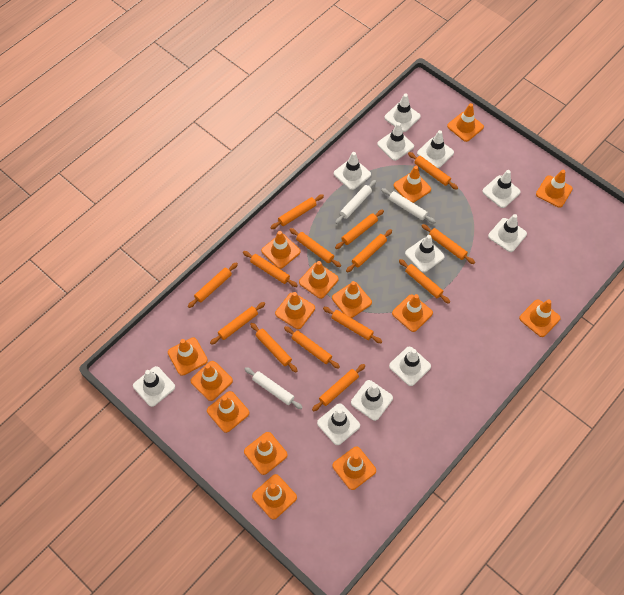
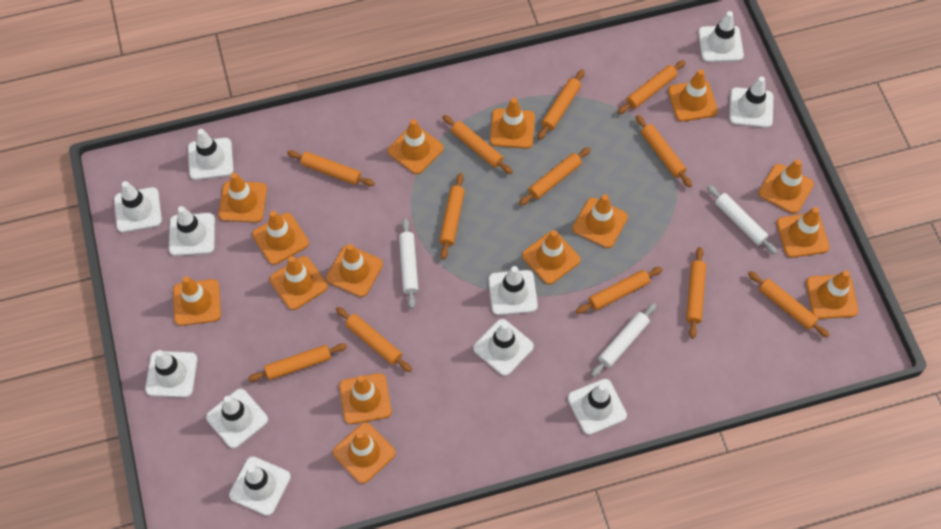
orange rolling pin: 14 -> 12

